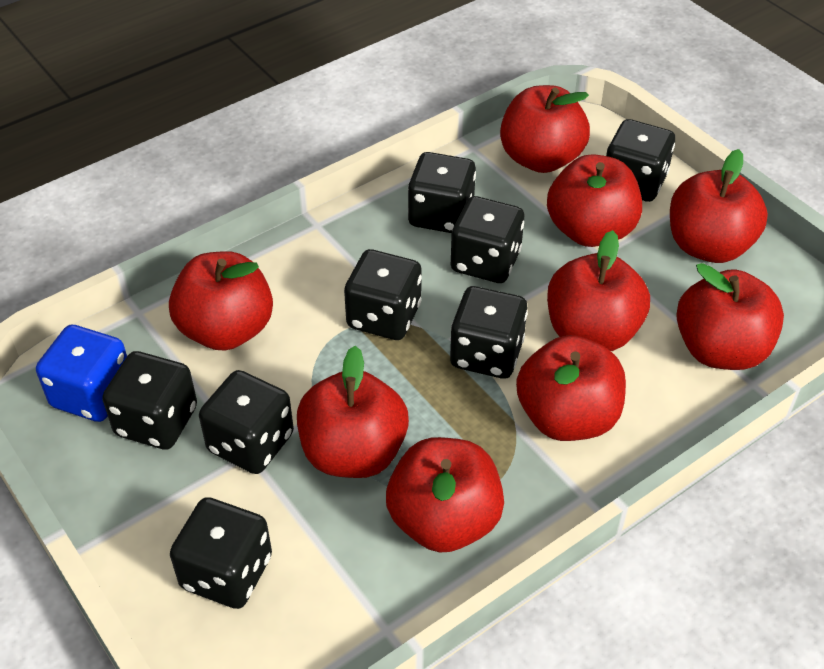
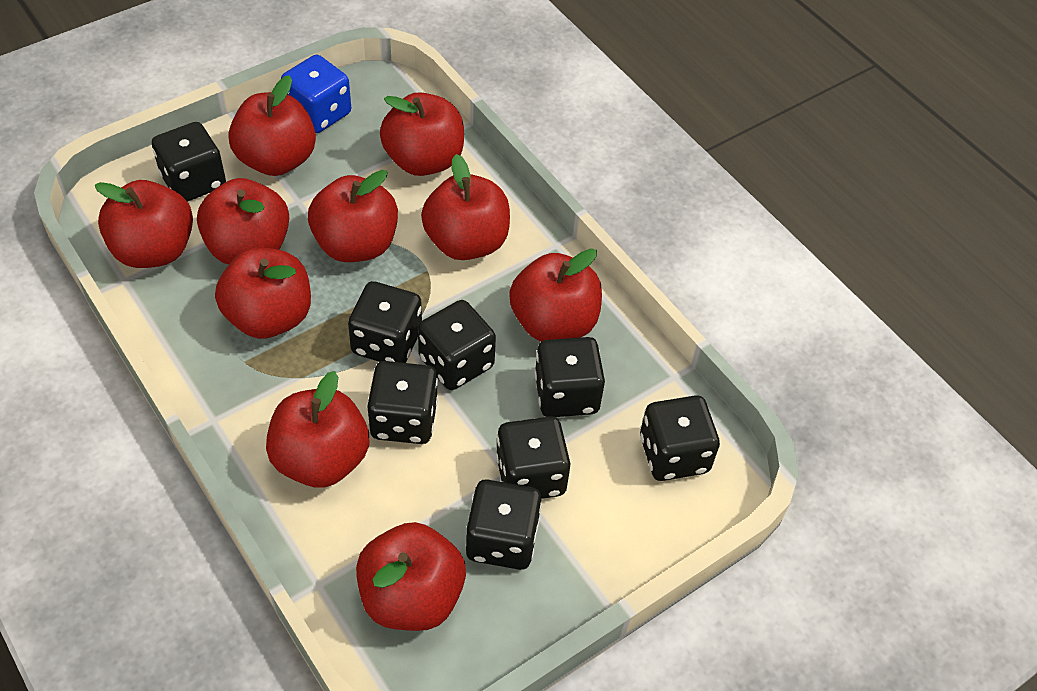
red apple: 9 -> 10

